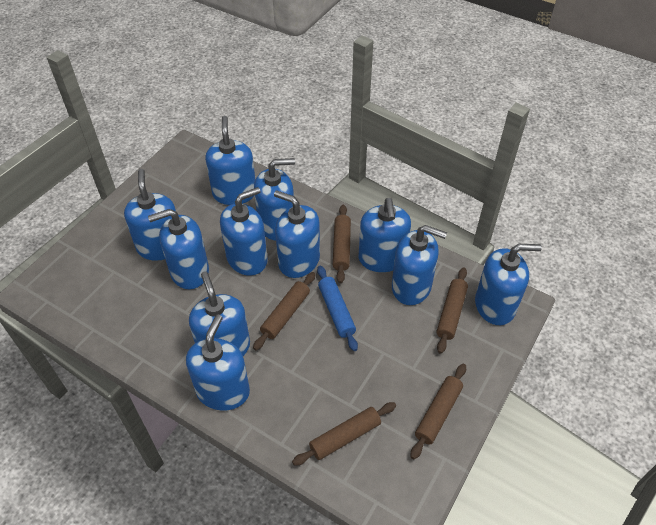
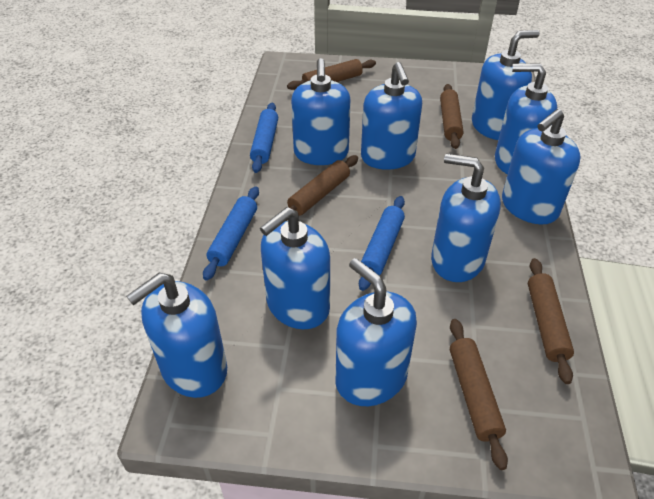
blue rolling pin: 1 -> 3
blue soap dispenser: 11 -> 9

